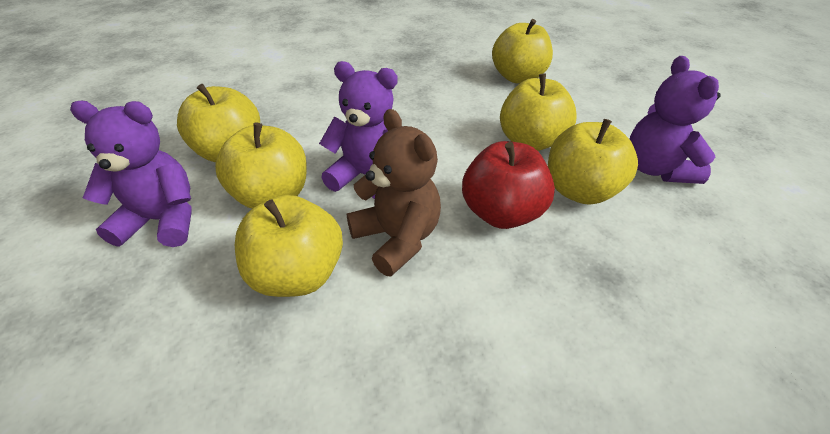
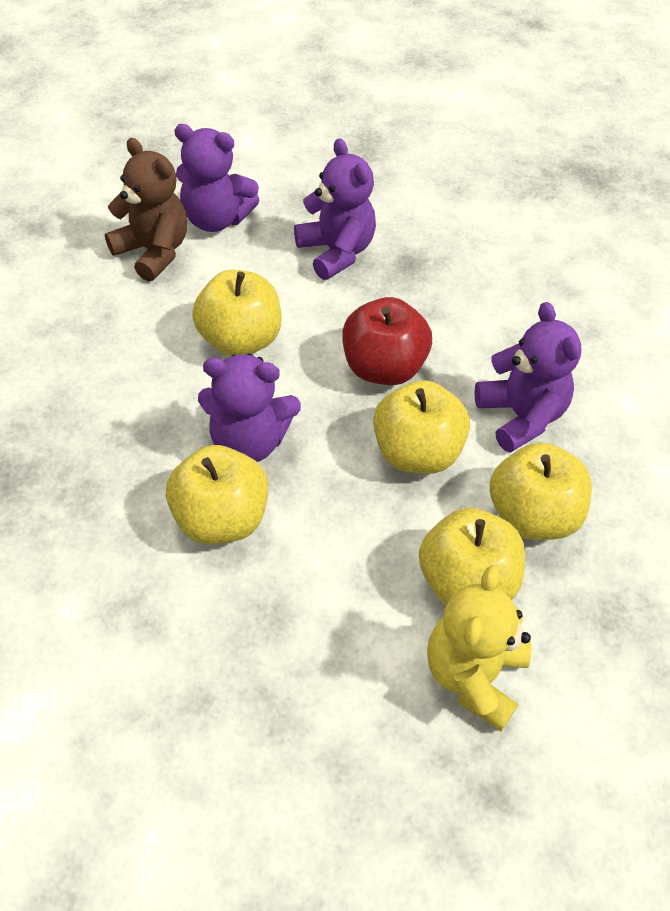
purple teddy bear: 3 -> 4
yellow apple: 6 -> 5
yellow teddy bear: 0 -> 1

